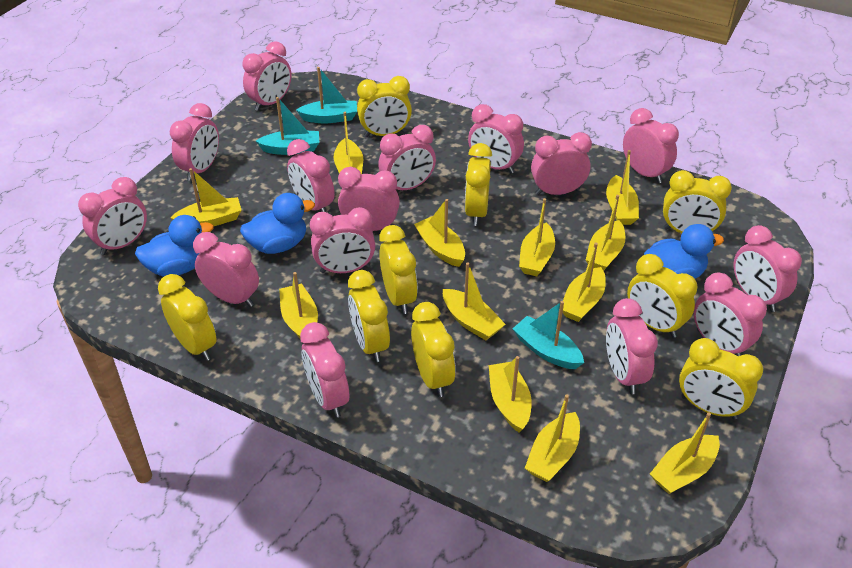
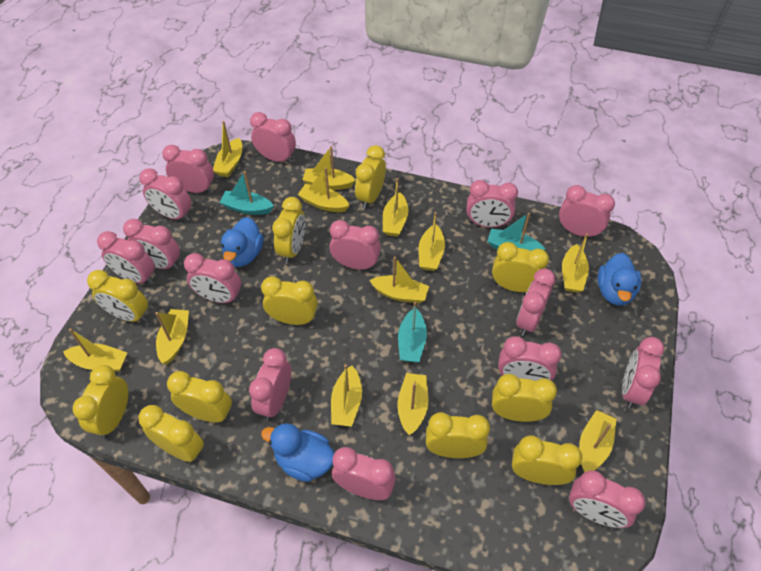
yellow clock: 9 -> 11

